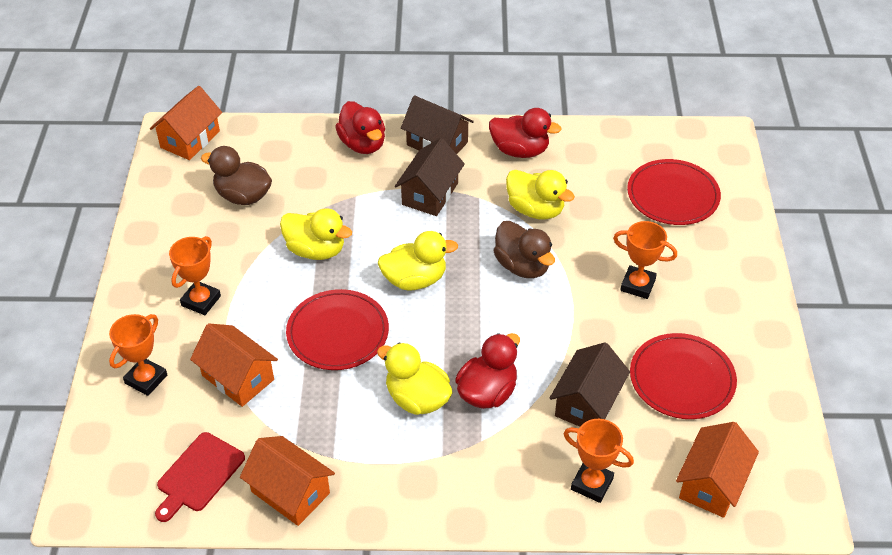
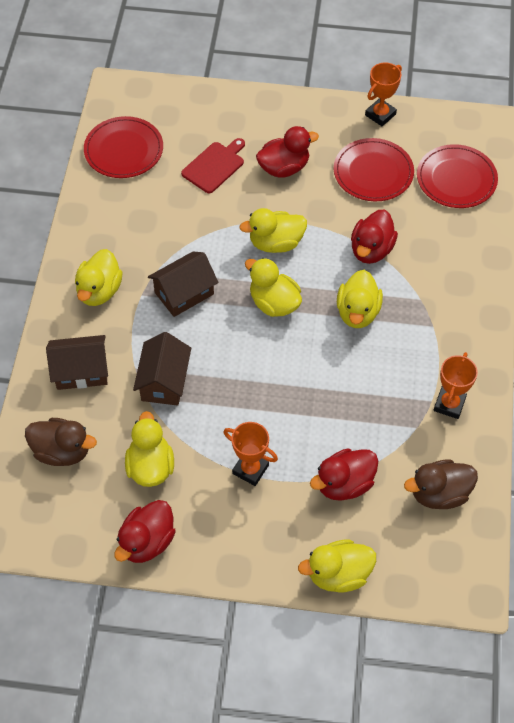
orange house: 4 -> 0
orange trophy: 4 -> 3
red duck: 3 -> 4
yellow duck: 4 -> 6

